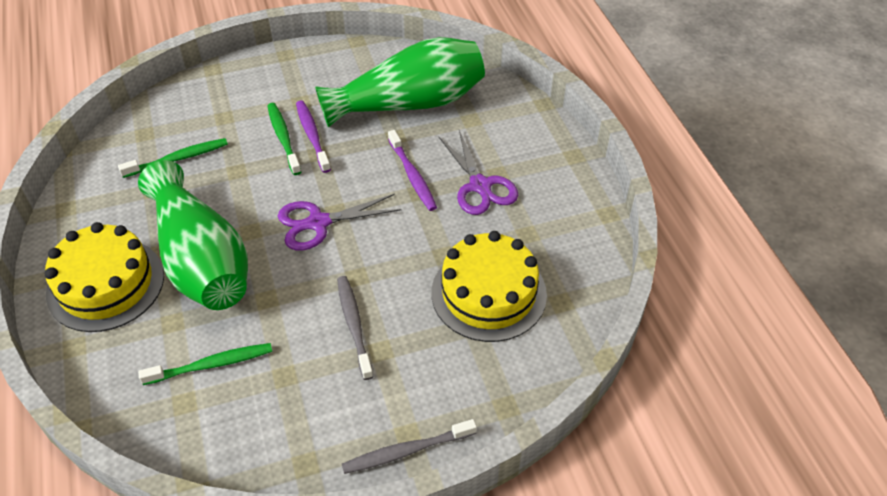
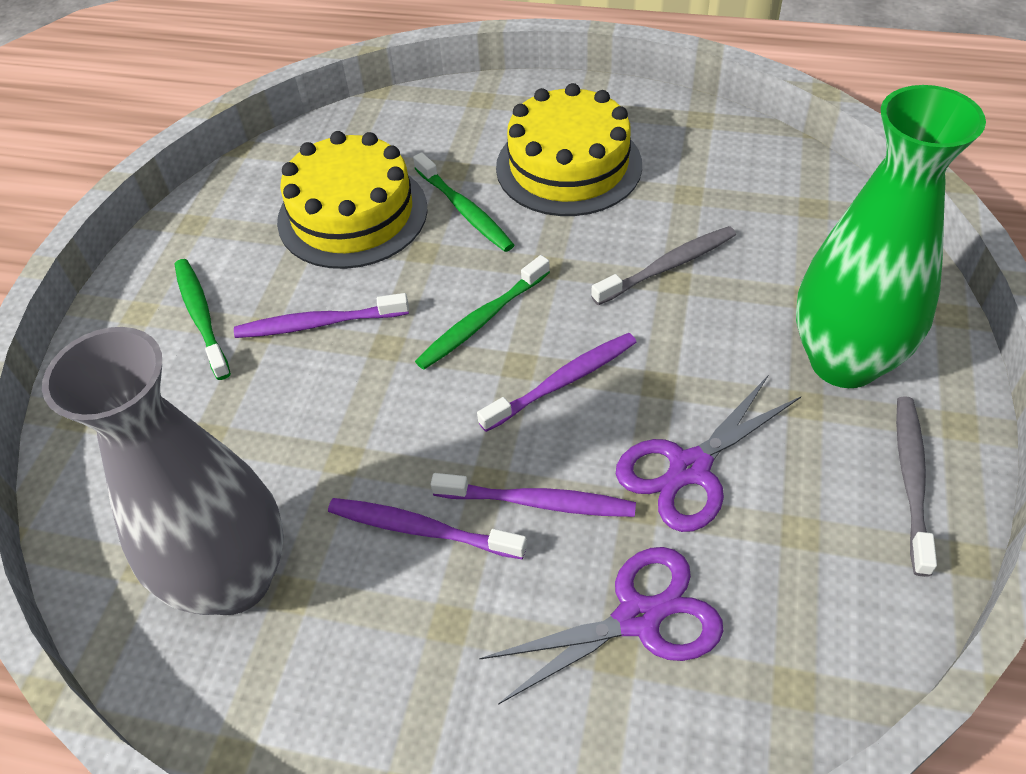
green vase: 2 -> 1
grey vase: 0 -> 1
purple toothbrush: 2 -> 4

